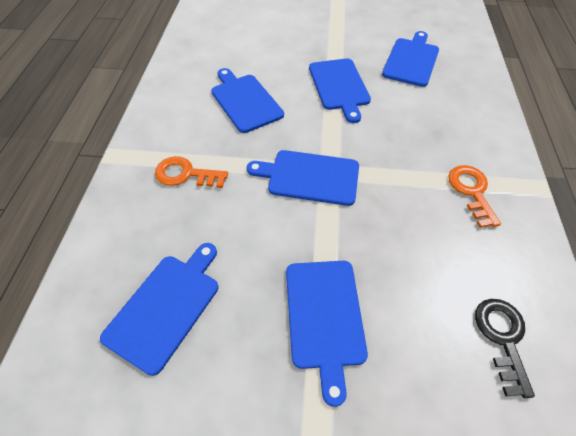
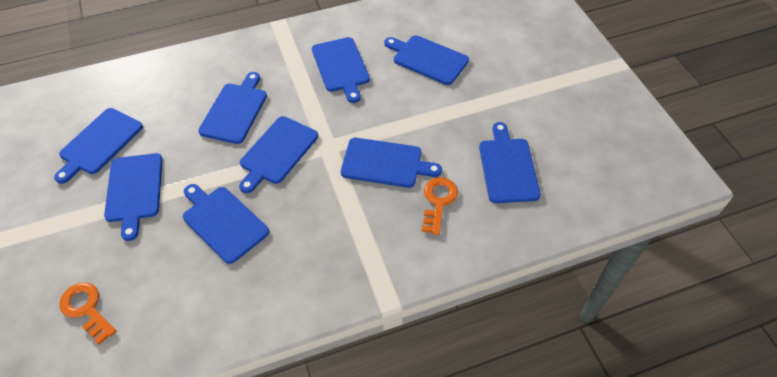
black key: 1 -> 0
blue cutting board: 6 -> 9

